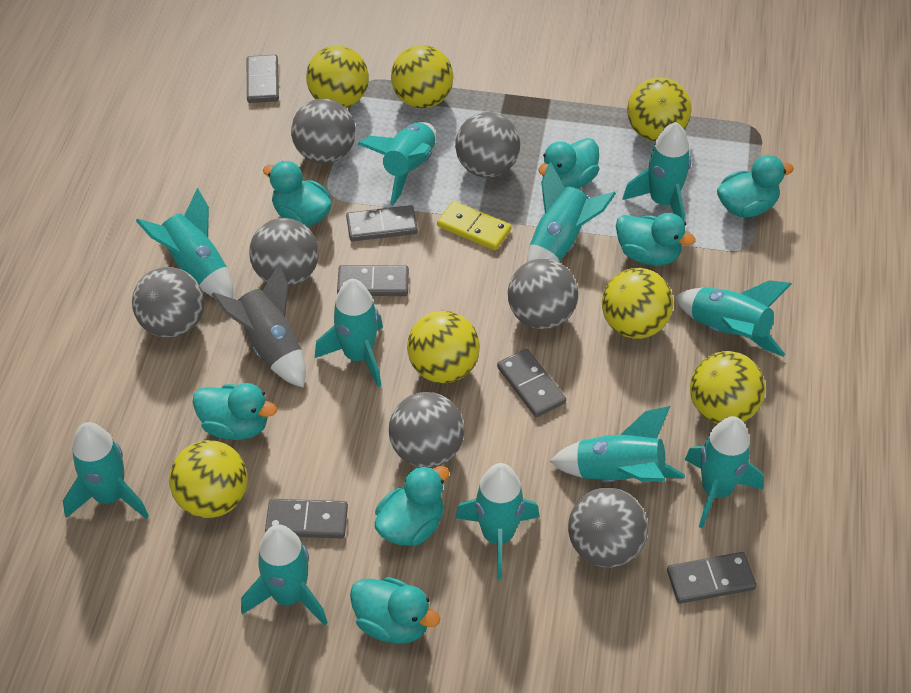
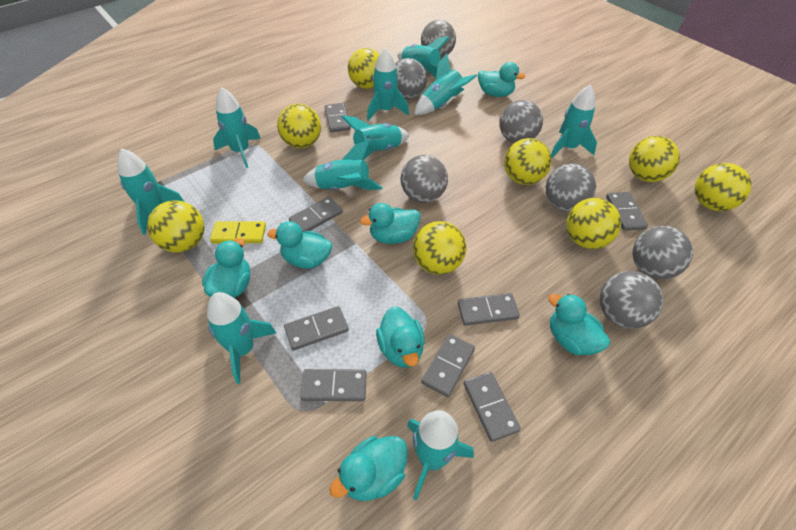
grey domino: 6 -> 8
grey rocket: 1 -> 0
turquoise rocket: 11 -> 10
yellow ball: 7 -> 8

